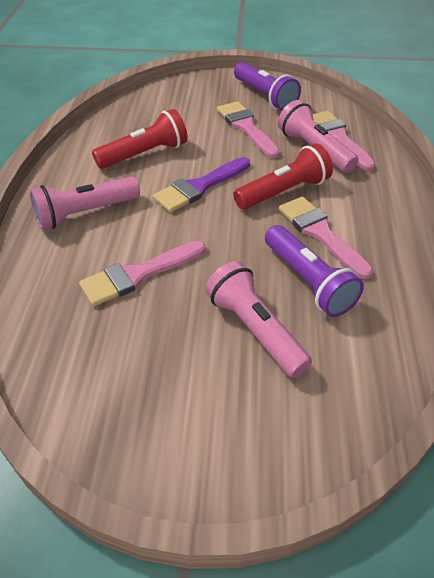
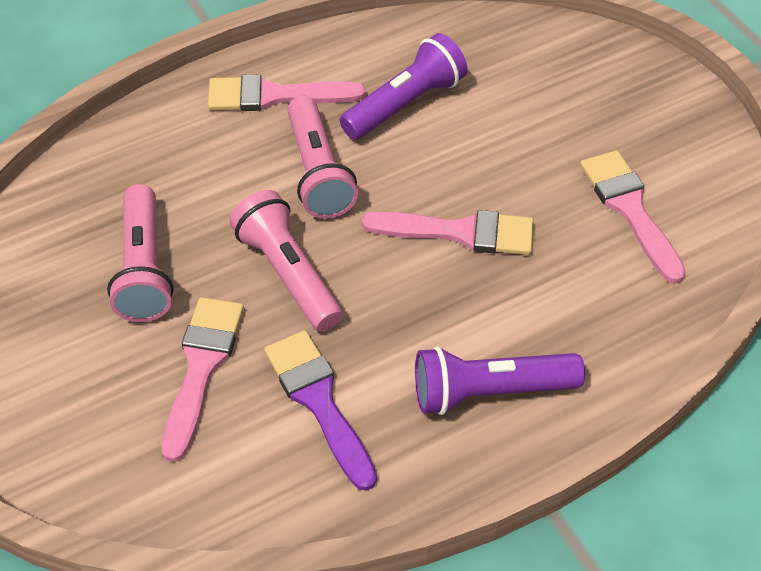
red flashlight: 2 -> 0

